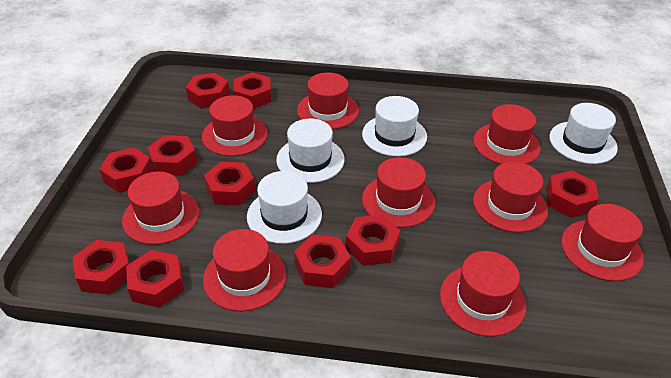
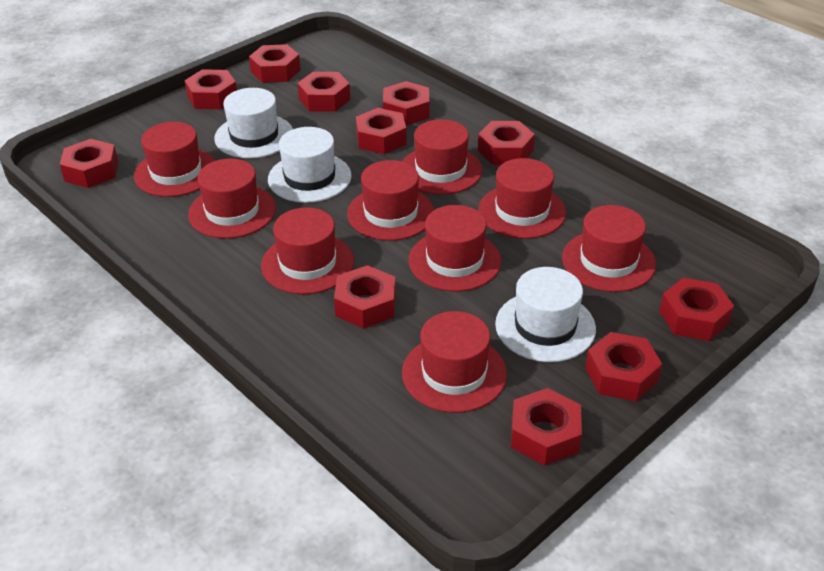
red nut: 10 -> 11
white hat: 4 -> 3

